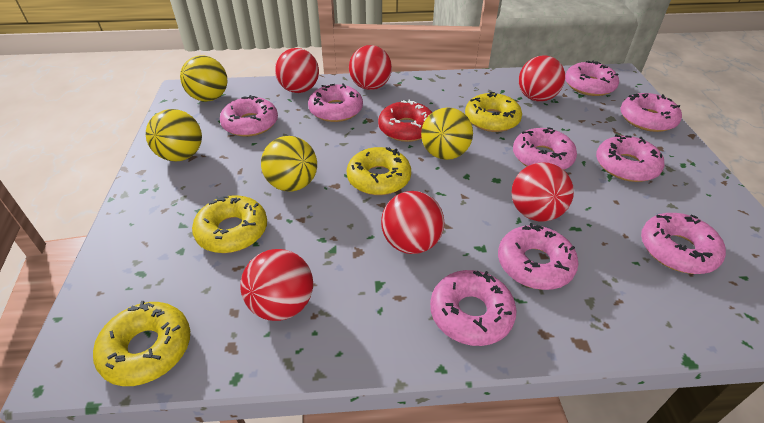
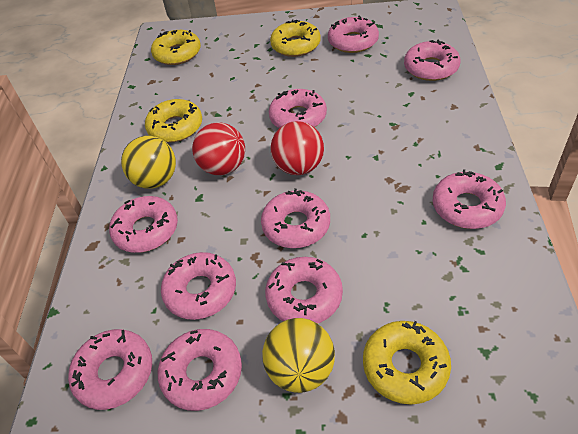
pink donut: 9 -> 10
red ball: 6 -> 2
red donut: 1 -> 0
yellow ball: 4 -> 2

